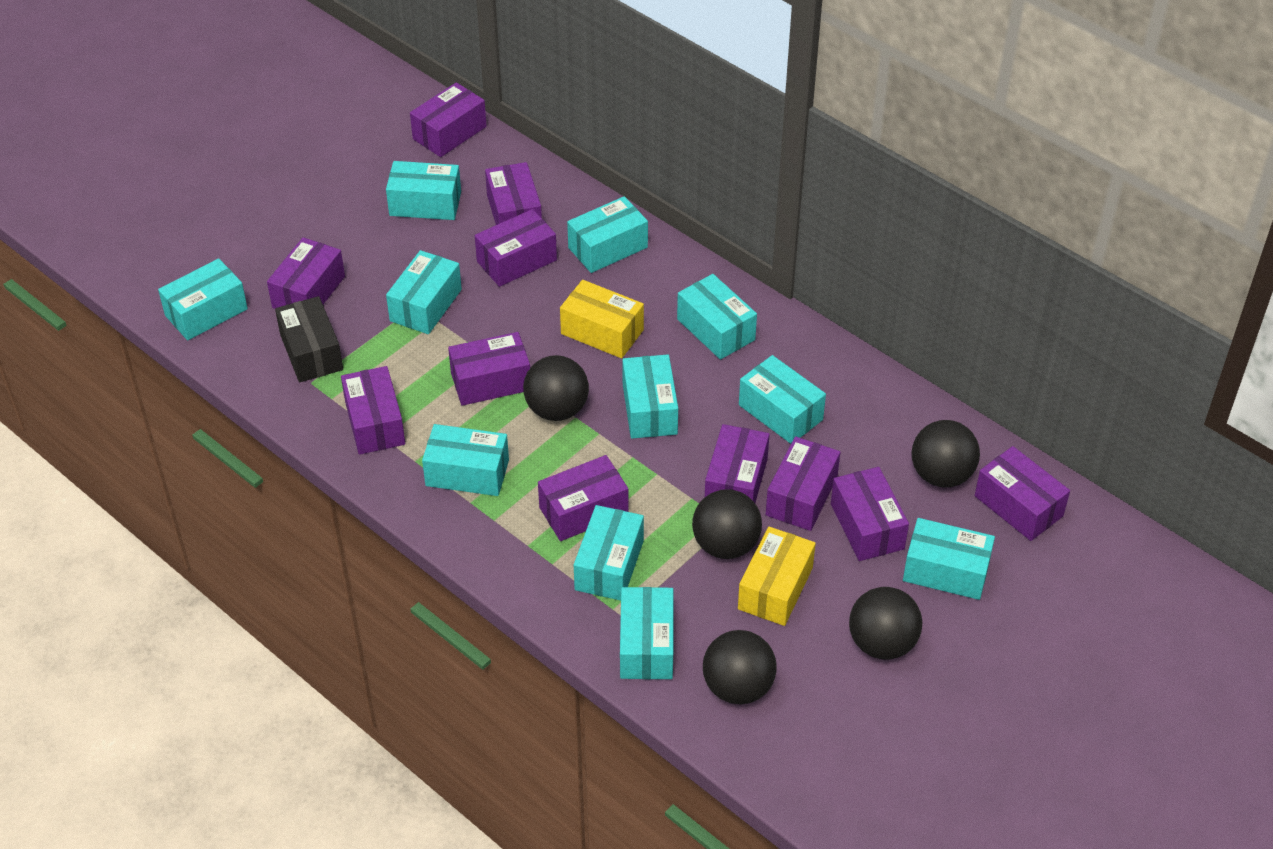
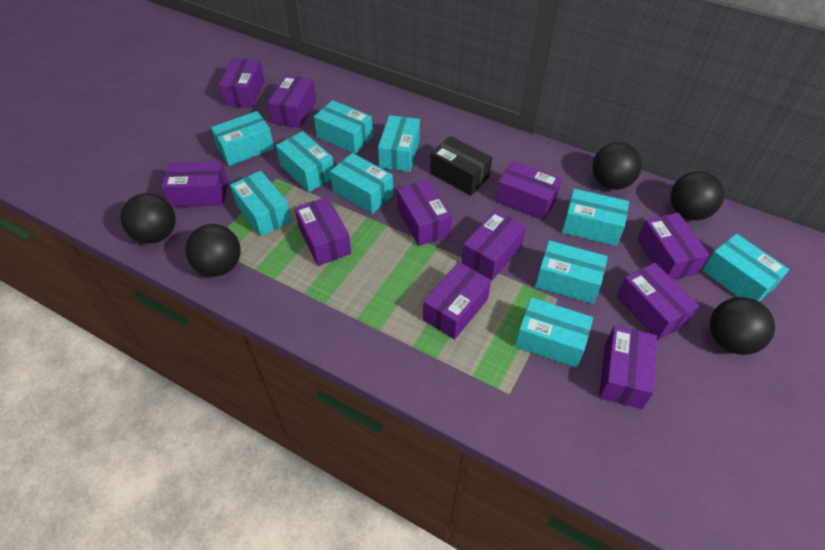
turquoise box: 11 -> 10
yellow box: 2 -> 0

